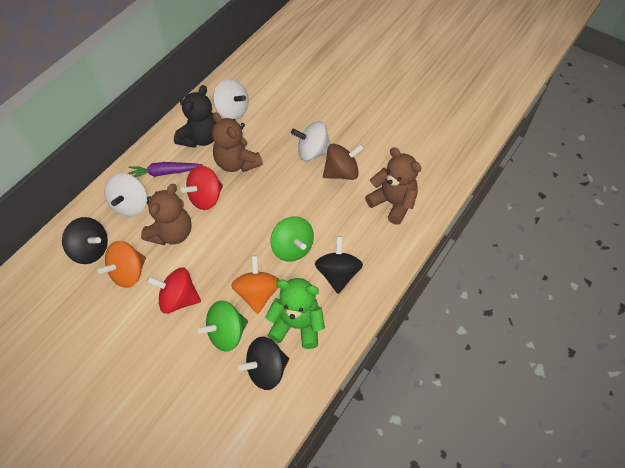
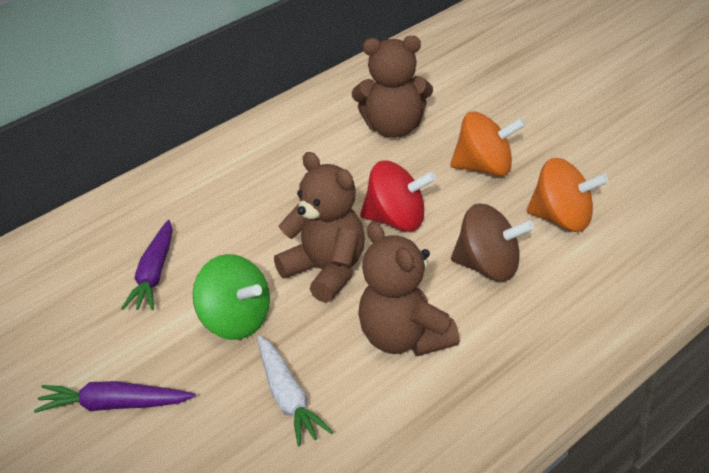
black spinning top: 3 -> 0
black teddy bear: 1 -> 0
green spinning top: 2 -> 1
green teddy bear: 1 -> 0
purple carrot: 1 -> 2
red spinning top: 2 -> 1
white carrot: 0 -> 1
white spinning top: 3 -> 0

